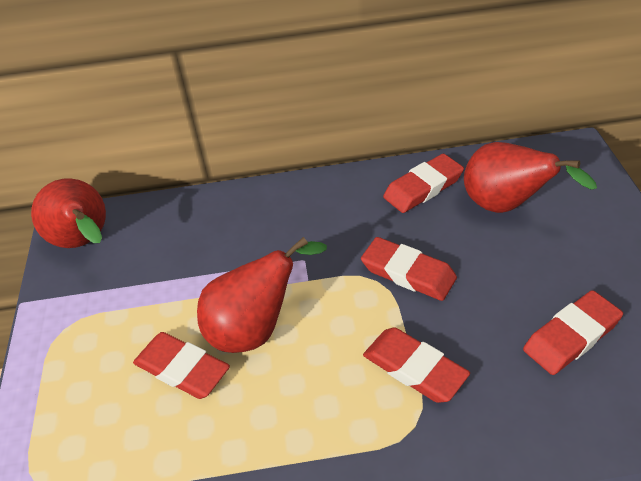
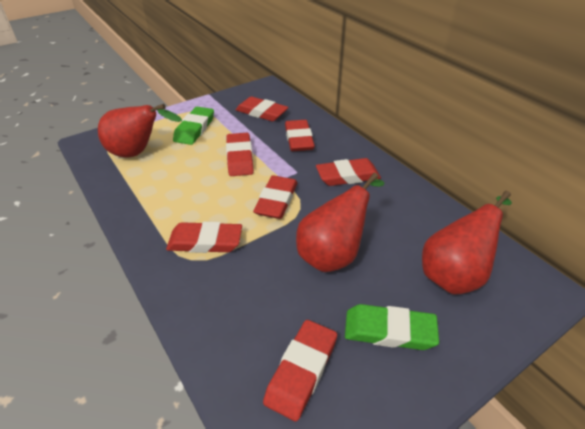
green eraser: 0 -> 2
red eraser: 5 -> 7

